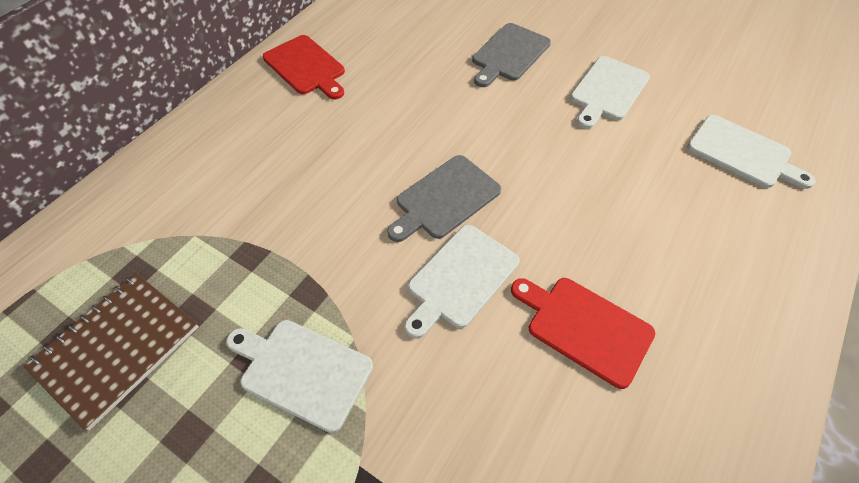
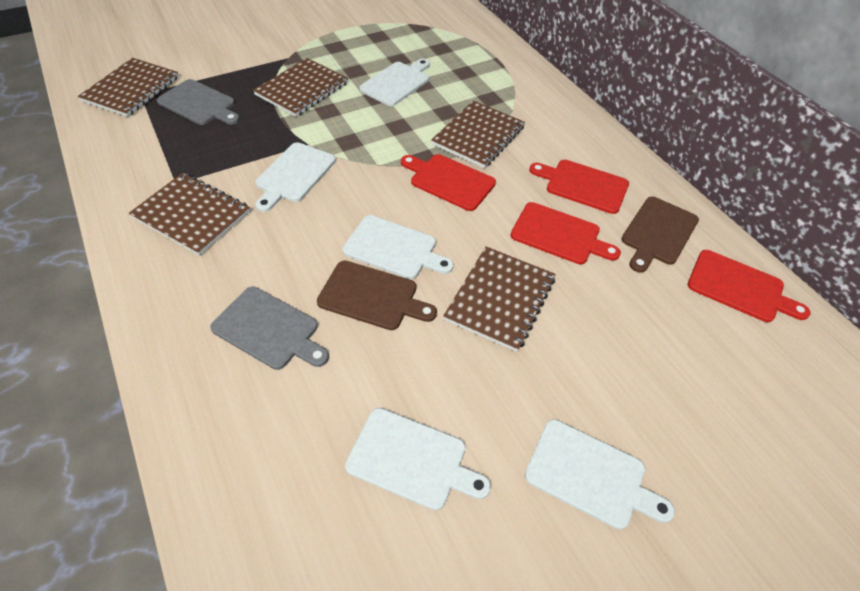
brown cutting board: 0 -> 2
brown notebook: 1 -> 5
red cutting board: 2 -> 4
white cutting board: 4 -> 5

